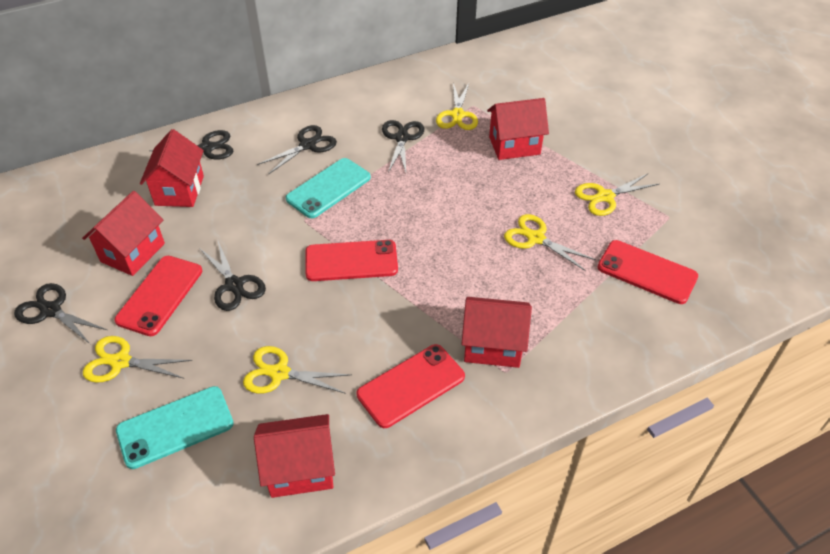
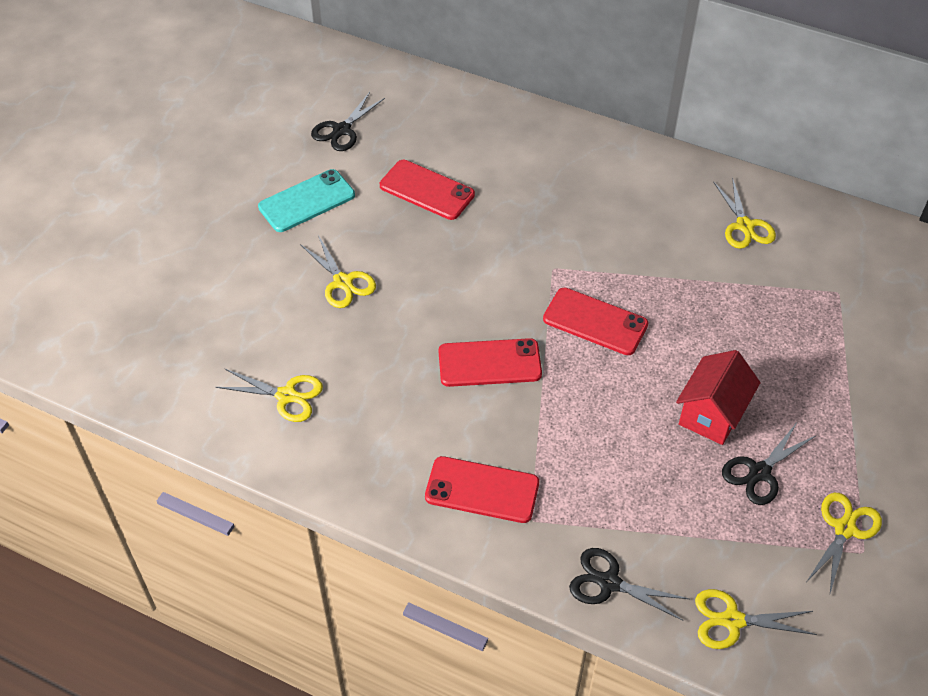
black scissors: 5 -> 3
red house: 5 -> 1
turquoise phone: 2 -> 1

